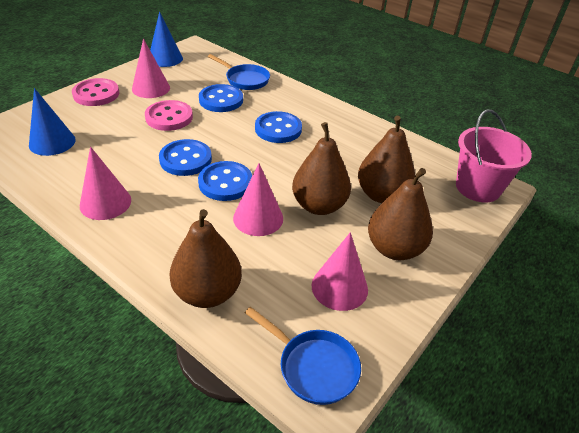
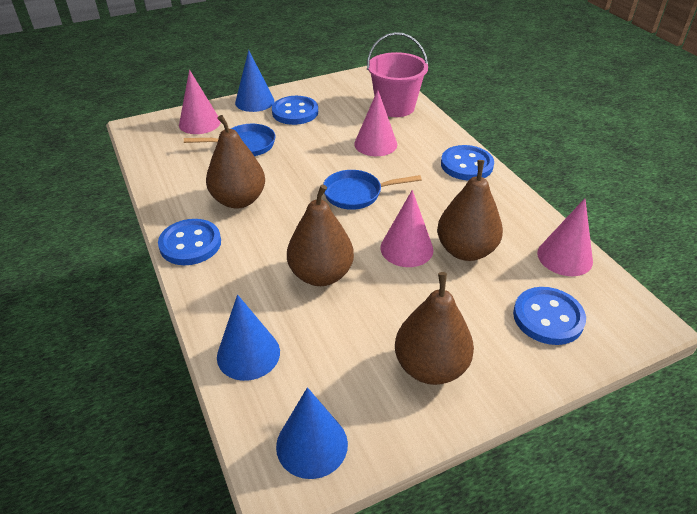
blue cone: 2 -> 3
pink button: 2 -> 0

